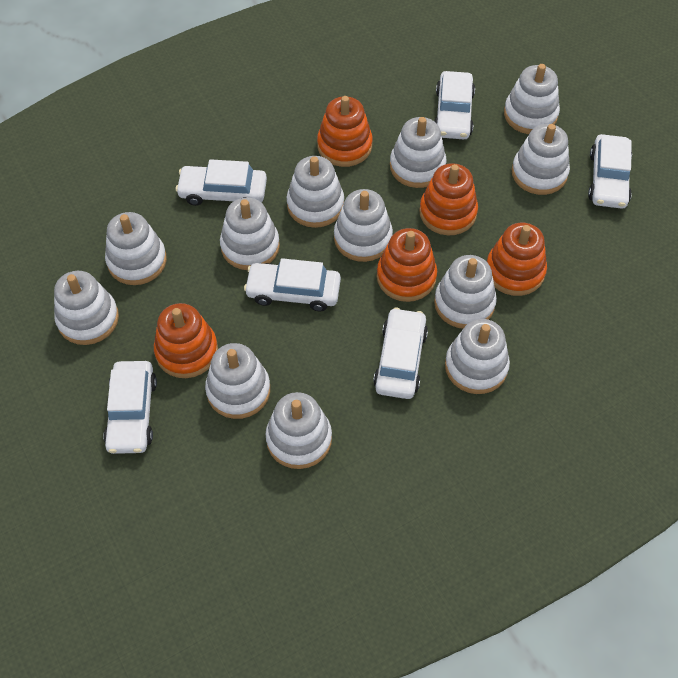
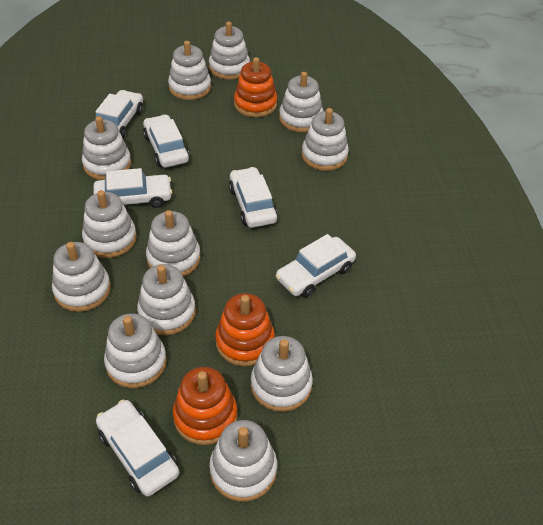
orange stacking toy: 5 -> 3

